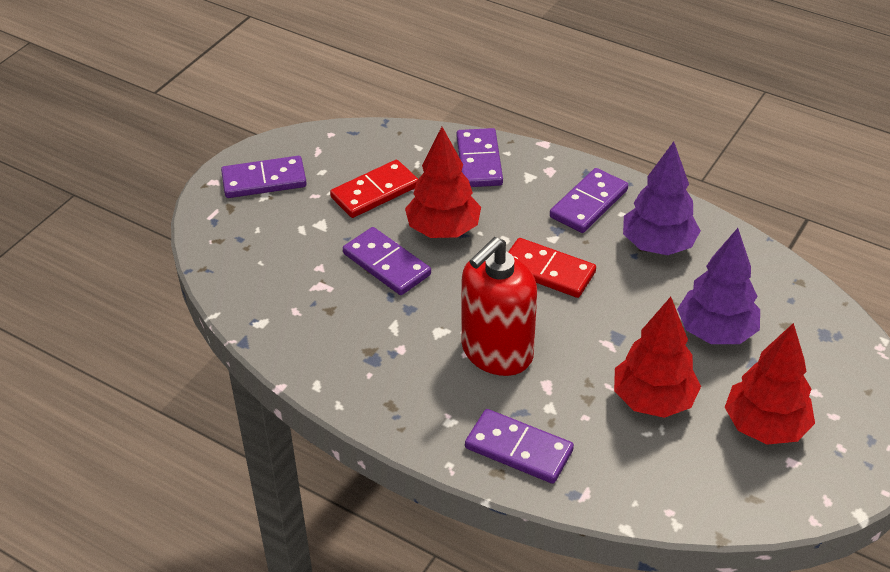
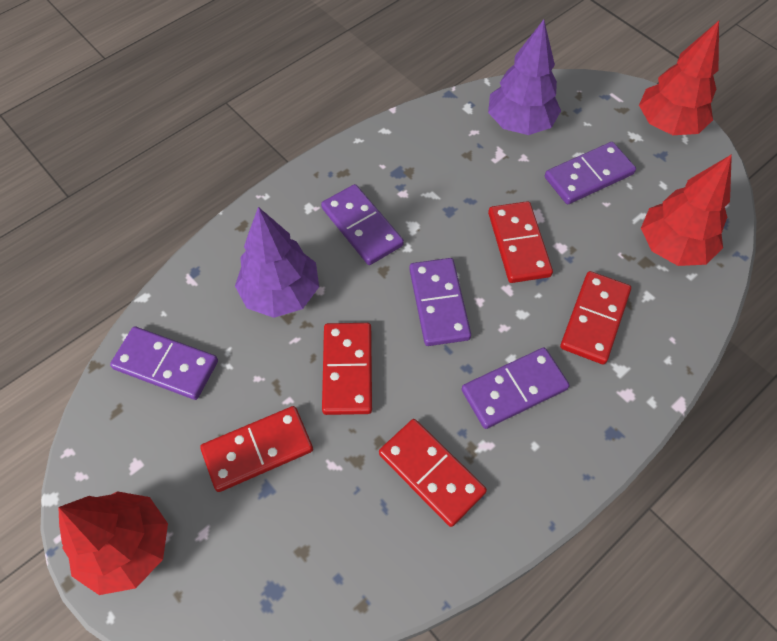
red domino: 2 -> 5
red soap dispenser: 1 -> 0

